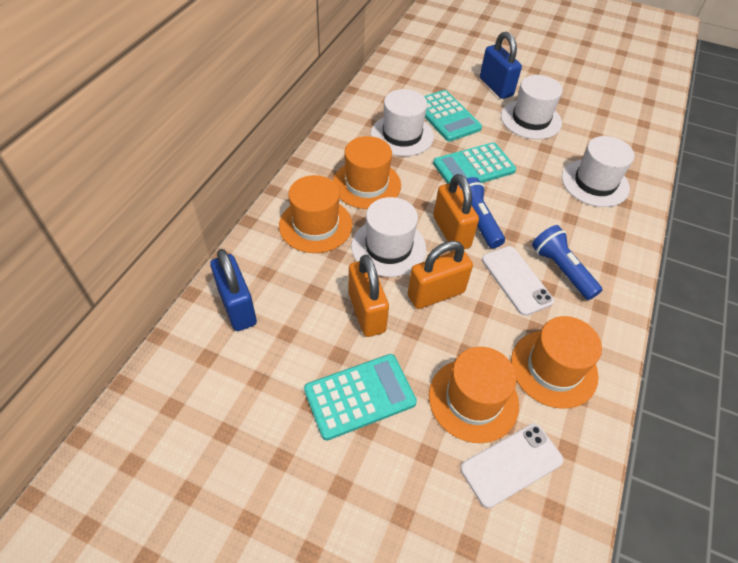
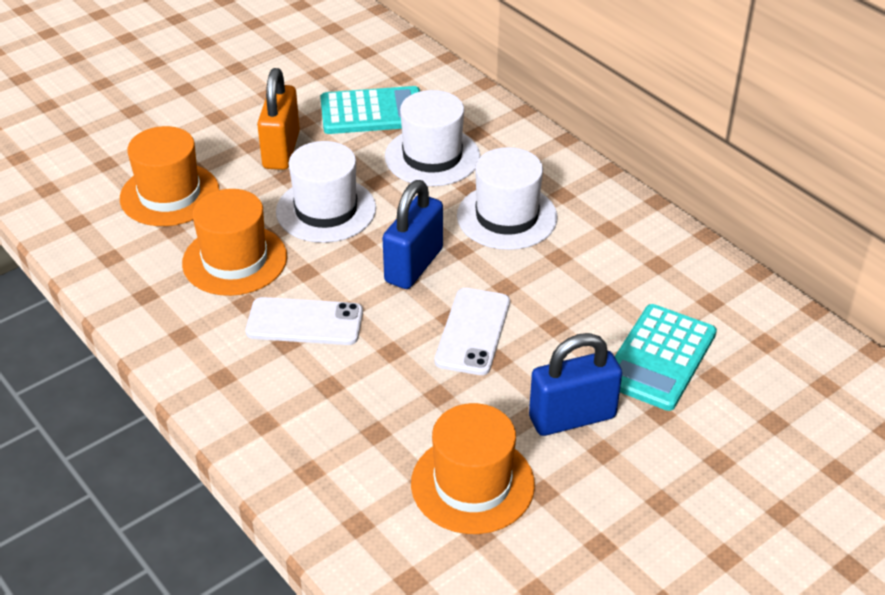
blue flashlight: 2 -> 0
orange hat: 4 -> 3
orange padlock: 3 -> 1
turquoise calculator: 3 -> 2
white hat: 4 -> 3

